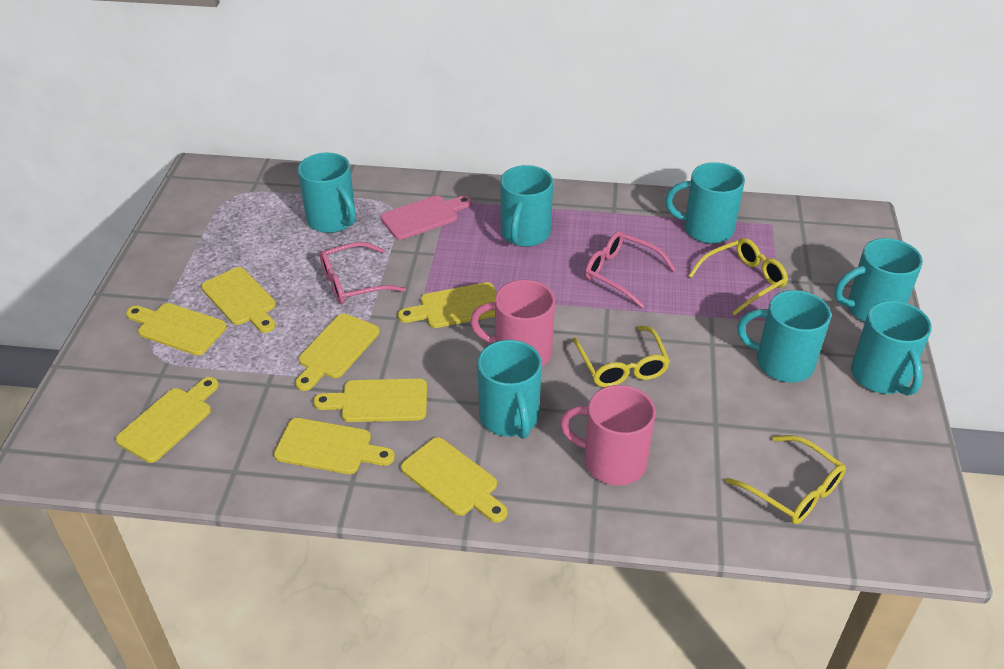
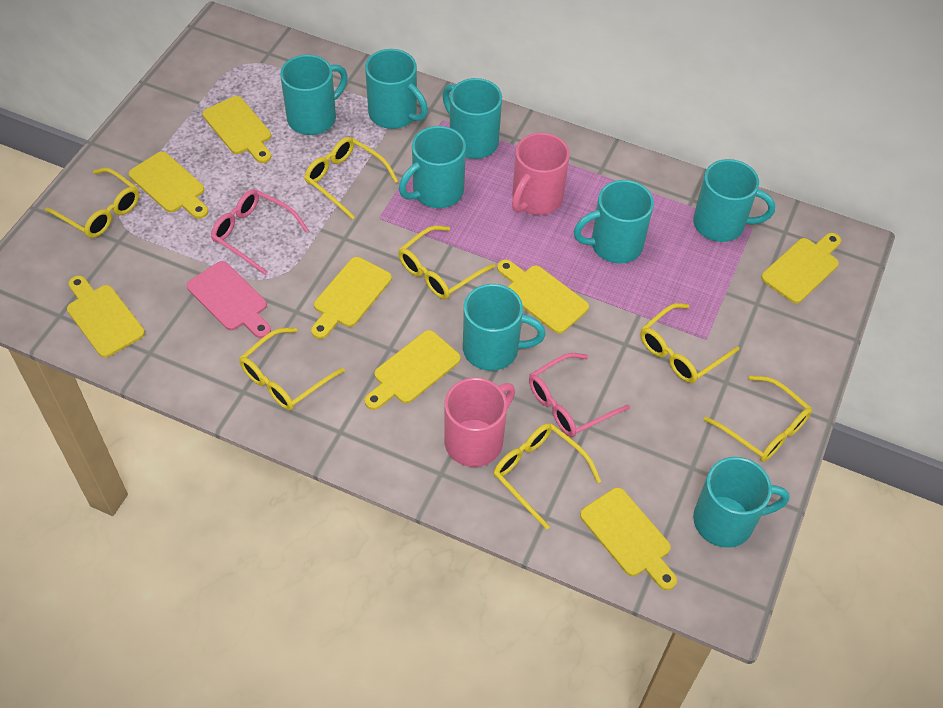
turquoise mug: 7 -> 8
yellow glasses: 3 -> 7

